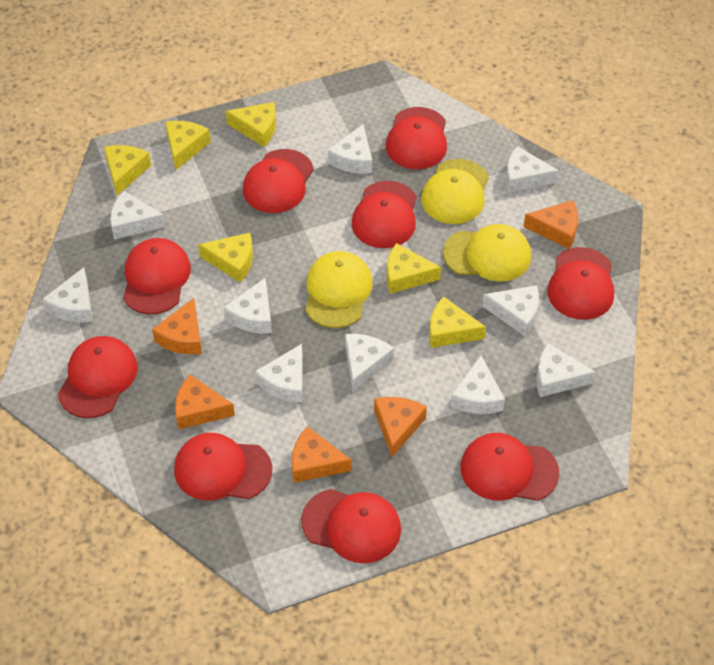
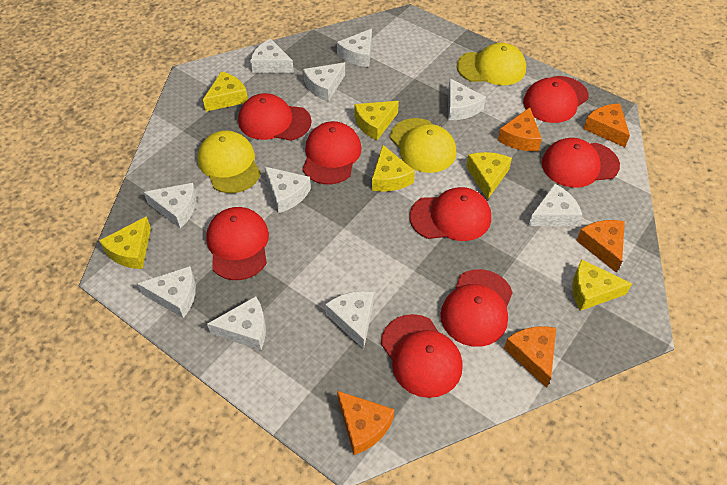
red cap: 9 -> 8

